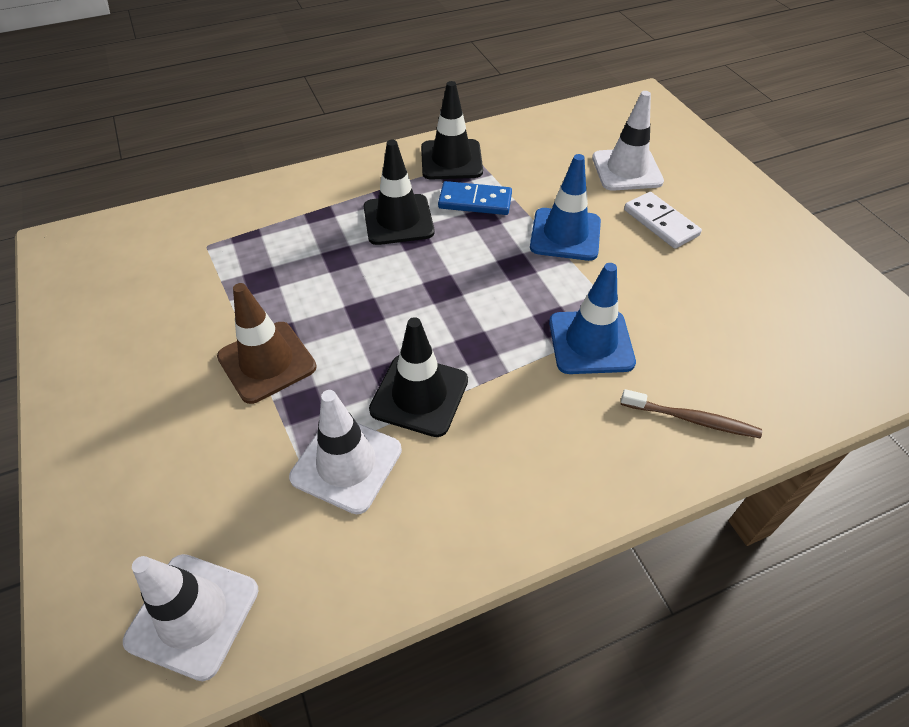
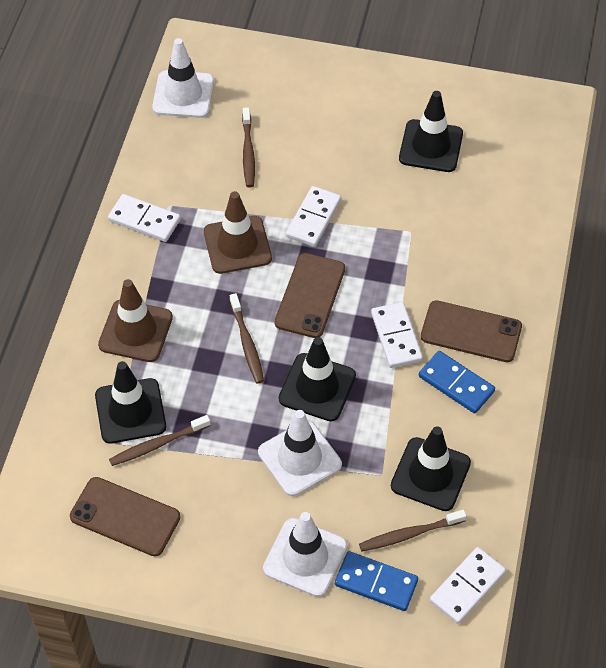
black traffic cone: 3 -> 4
blue domino: 1 -> 2
blue traffic cone: 2 -> 0
brown phone: 0 -> 3
brown toothbrush: 1 -> 4
brown traffic cone: 1 -> 2
white domino: 1 -> 4

